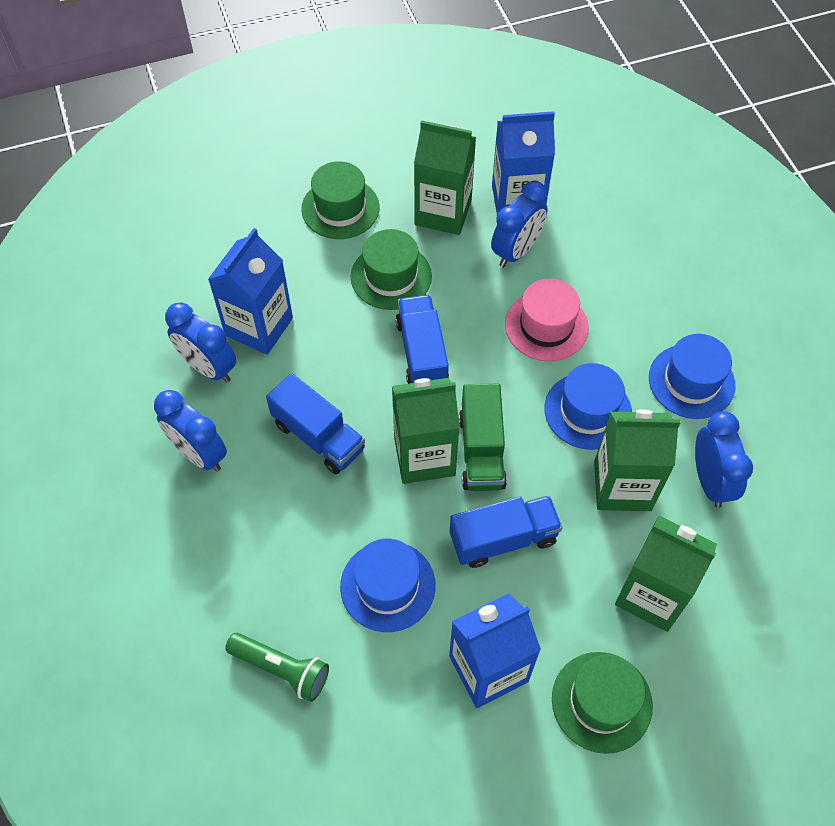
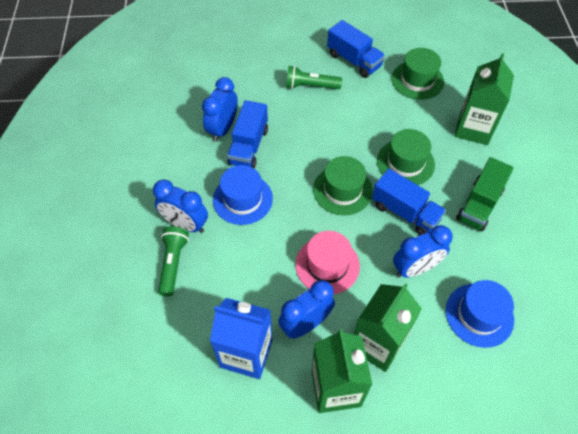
blue carton: 3 -> 1
blue hat: 3 -> 2
green carton: 4 -> 3
green flashlight: 1 -> 2

